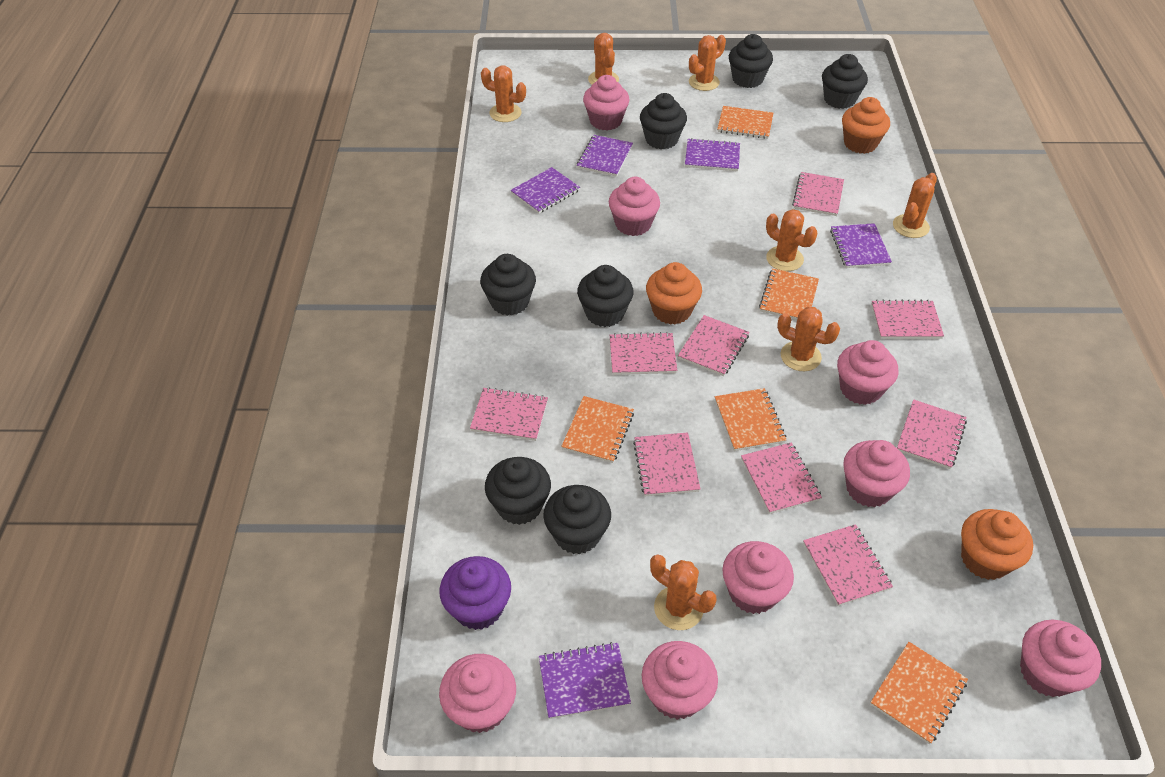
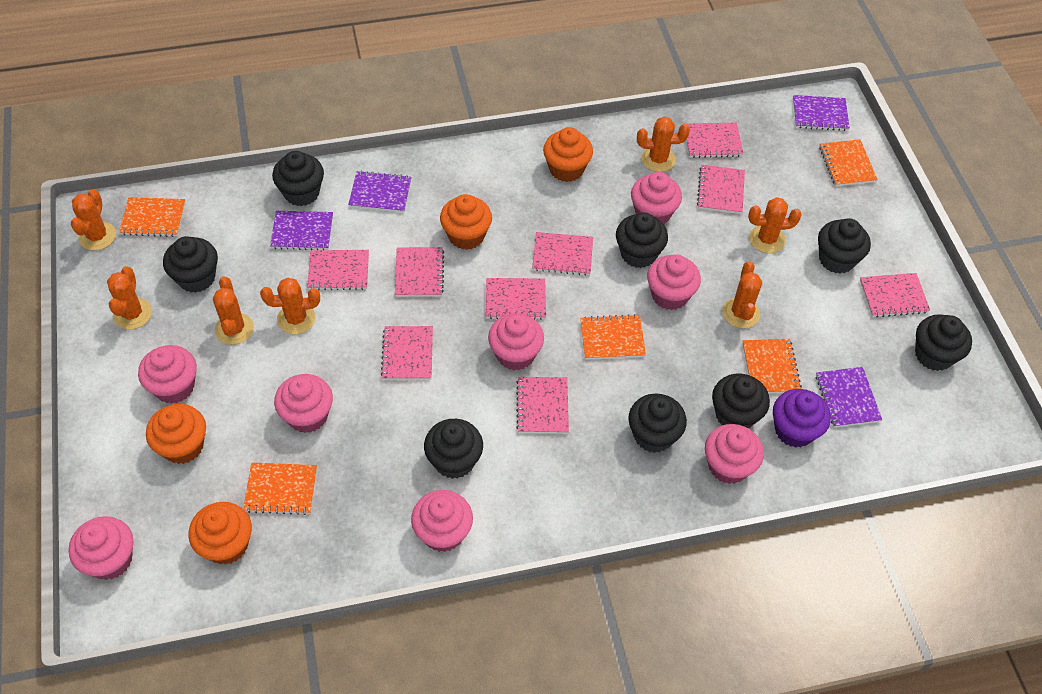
black cupcake: 7 -> 8
orange cupcake: 3 -> 4
purple notebook: 5 -> 4

